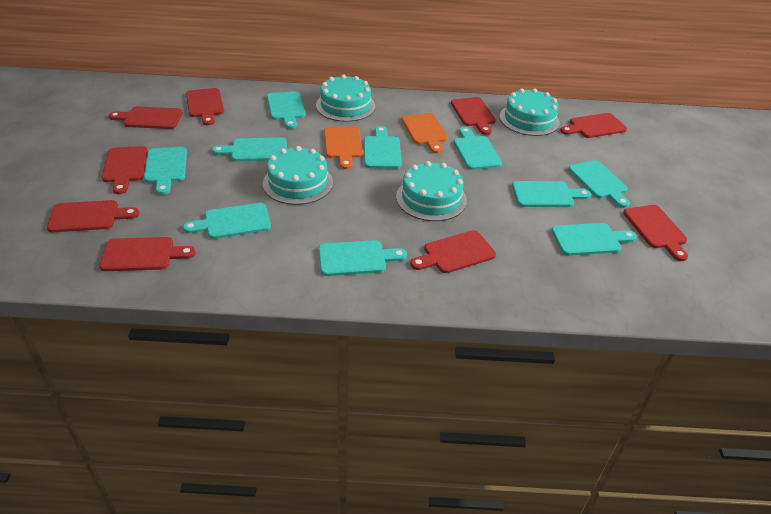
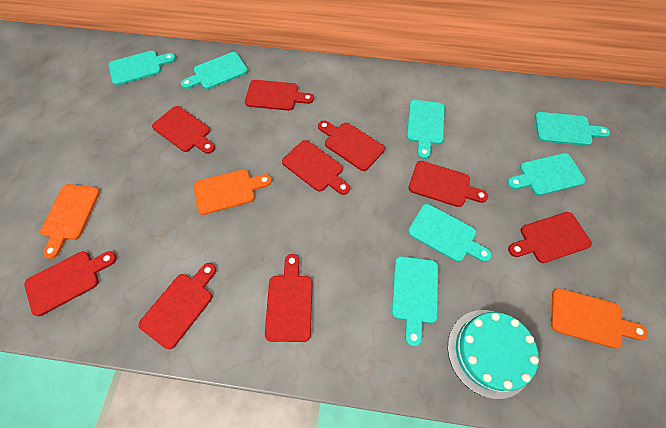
orange cutting board: 2 -> 3
turquoise cake: 4 -> 1
turquoise cutting board: 10 -> 7

